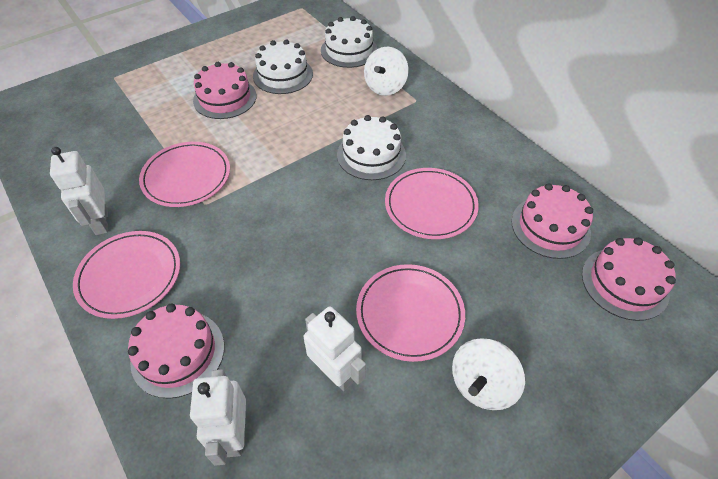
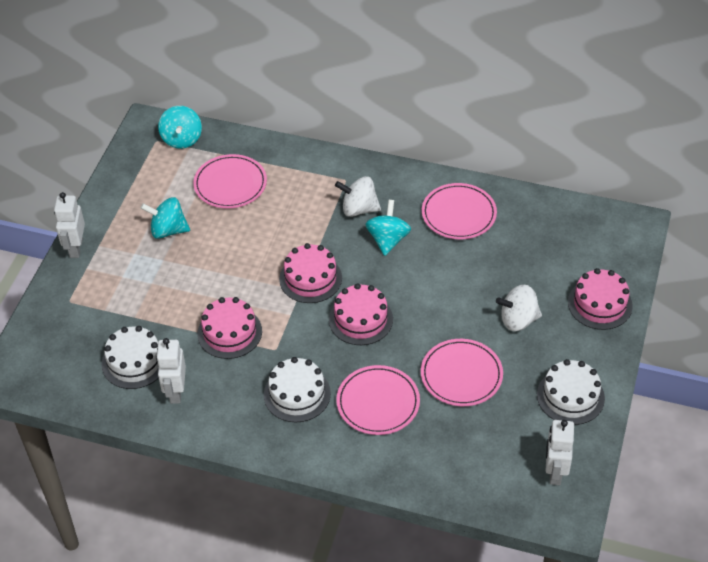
turquoise spinning top: 0 -> 3

